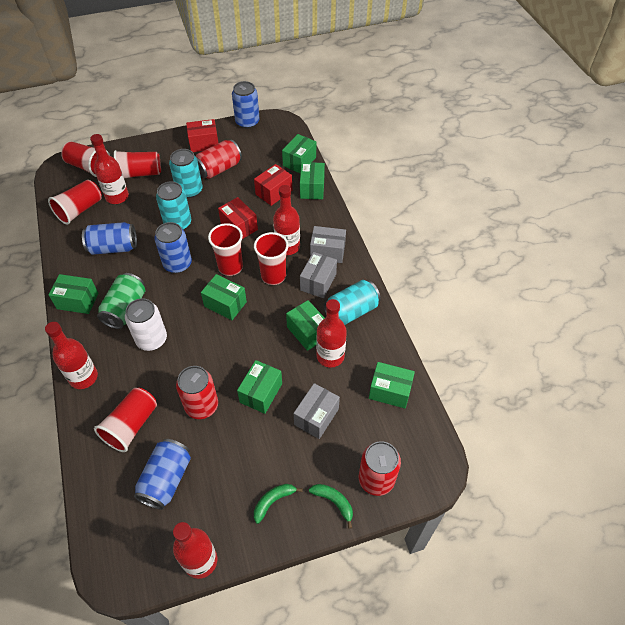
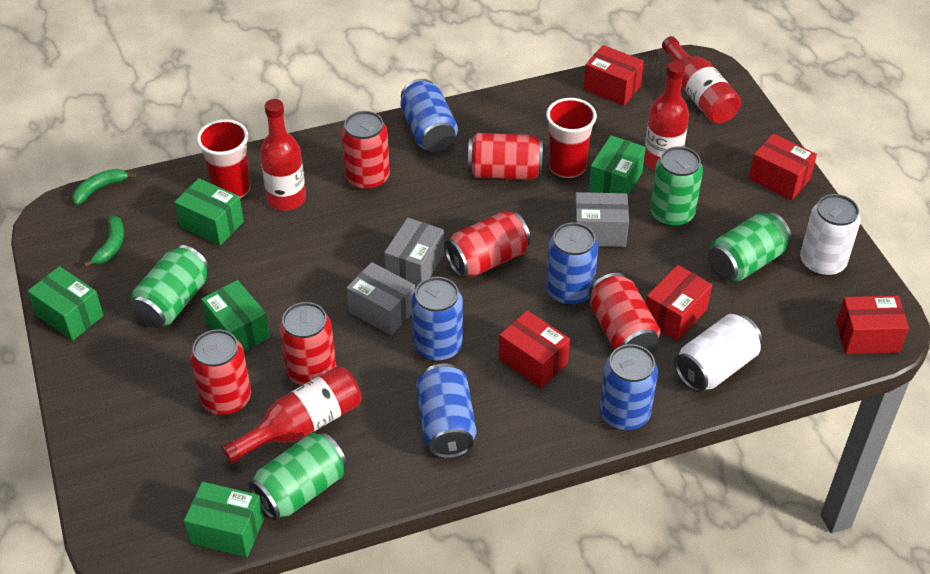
blue can: 4 -> 5
green box: 7 -> 5
green can: 1 -> 4
red bottle: 5 -> 4
red box: 3 -> 5
red can: 3 -> 6
red cup: 6 -> 2
turquoise can: 3 -> 0
white can: 1 -> 2

